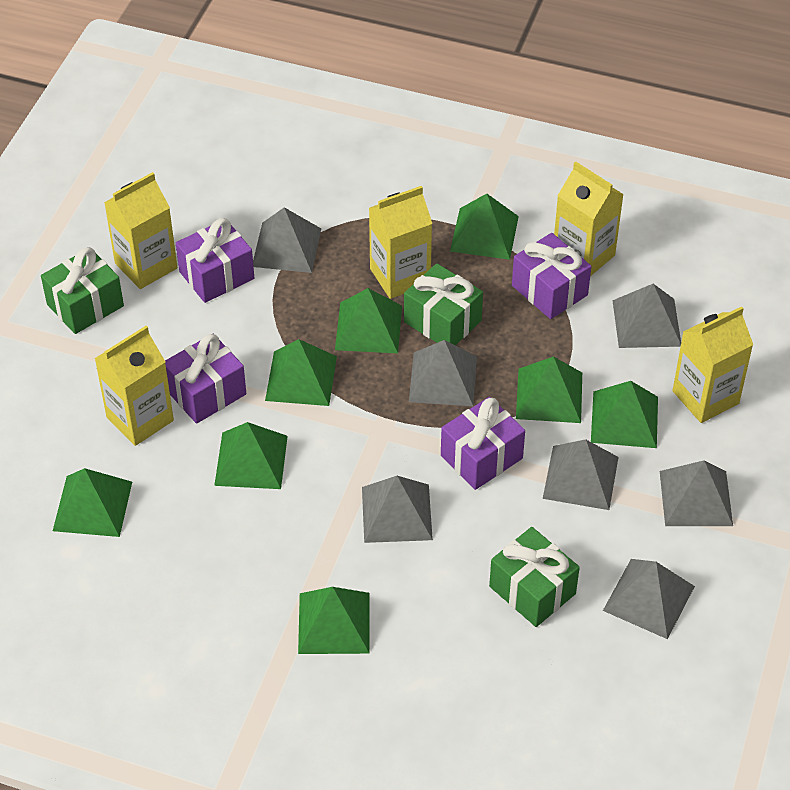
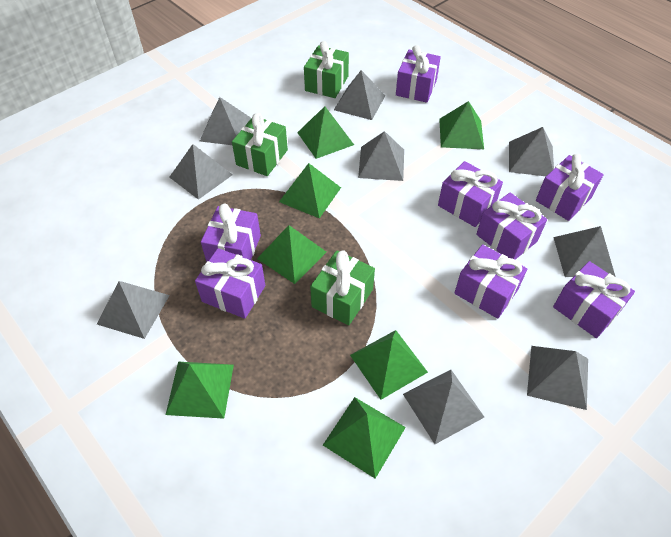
green pyramid: 8 -> 7
grey pyramid: 7 -> 9
purple gift: 4 -> 8
yellow carton: 5 -> 0

